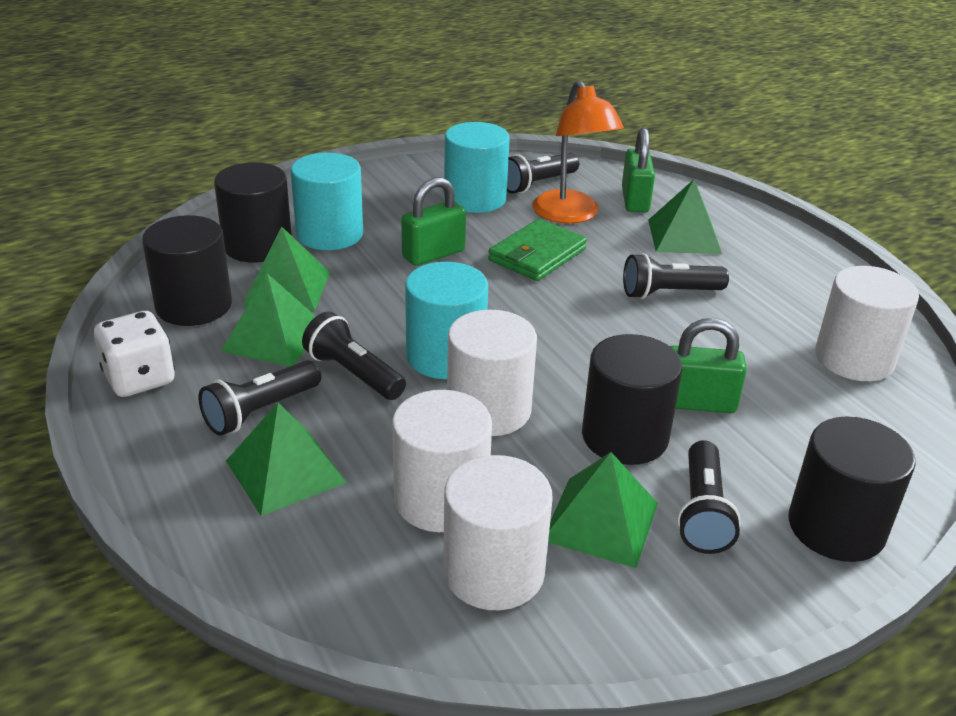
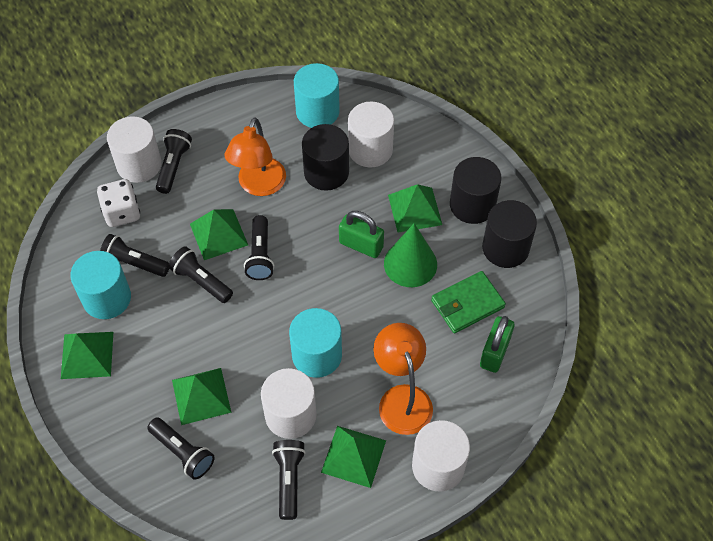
black cylinder: 4 -> 3
black flashlight: 5 -> 6
green cone: 0 -> 1
green padlock: 3 -> 2
orange lamp: 1 -> 2

